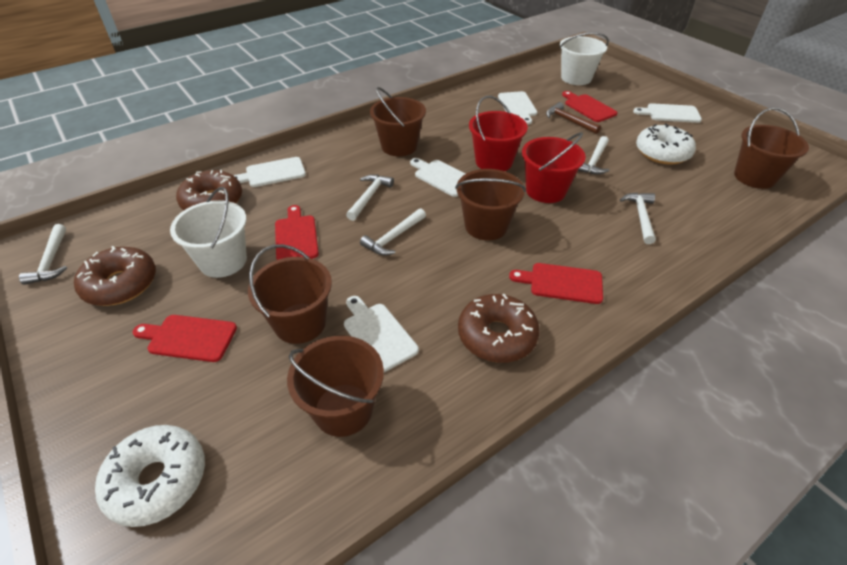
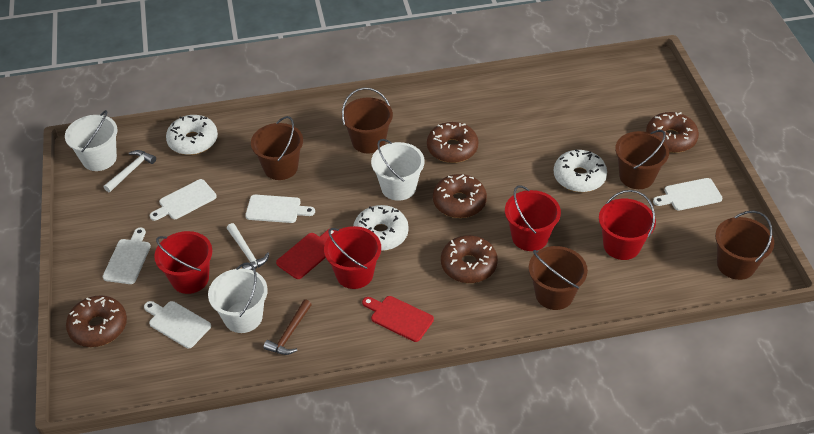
brown donut: 3 -> 5
red bucket: 2 -> 4
red cutting board: 4 -> 2
white bucket: 2 -> 3
white donut: 2 -> 3
white hammer: 5 -> 2

